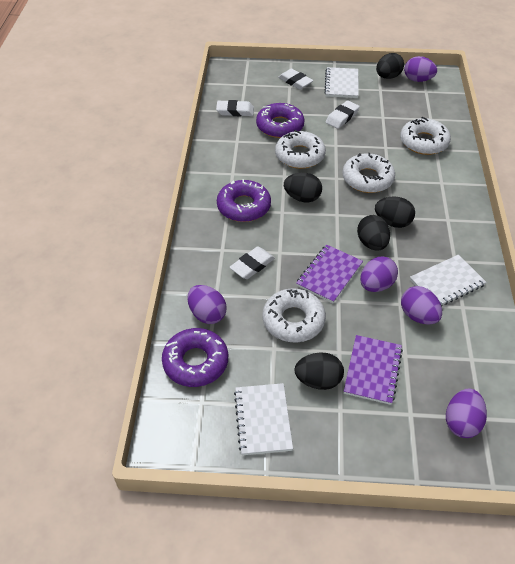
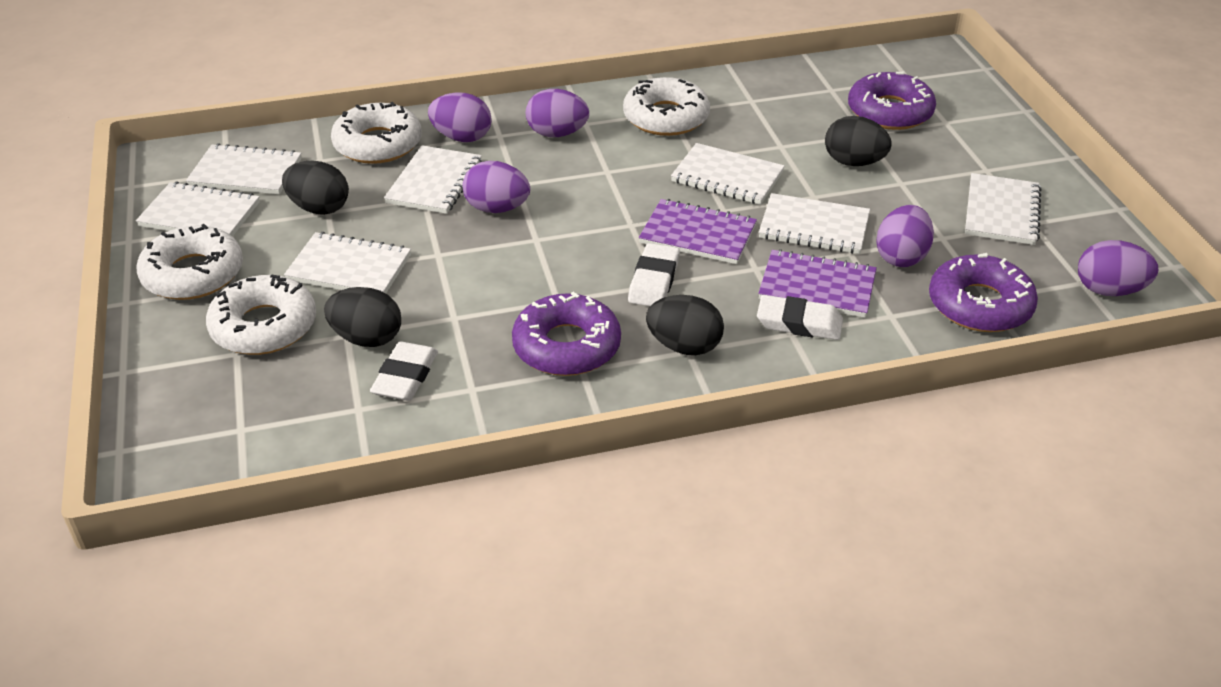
black egg: 5 -> 4
white eraser: 4 -> 3
white notebook: 3 -> 7

